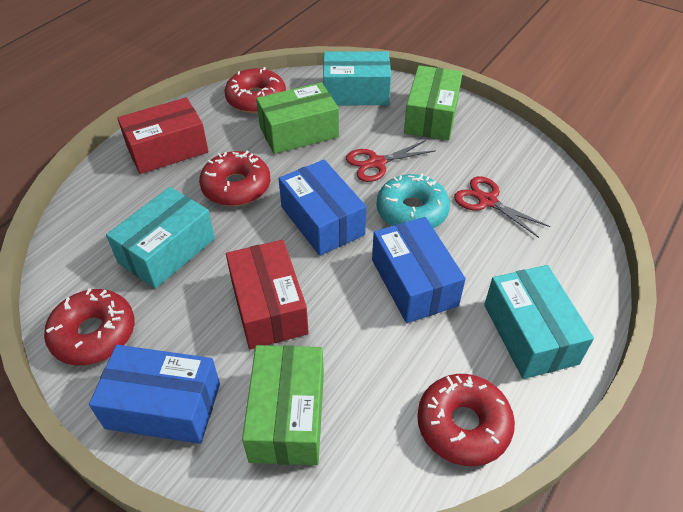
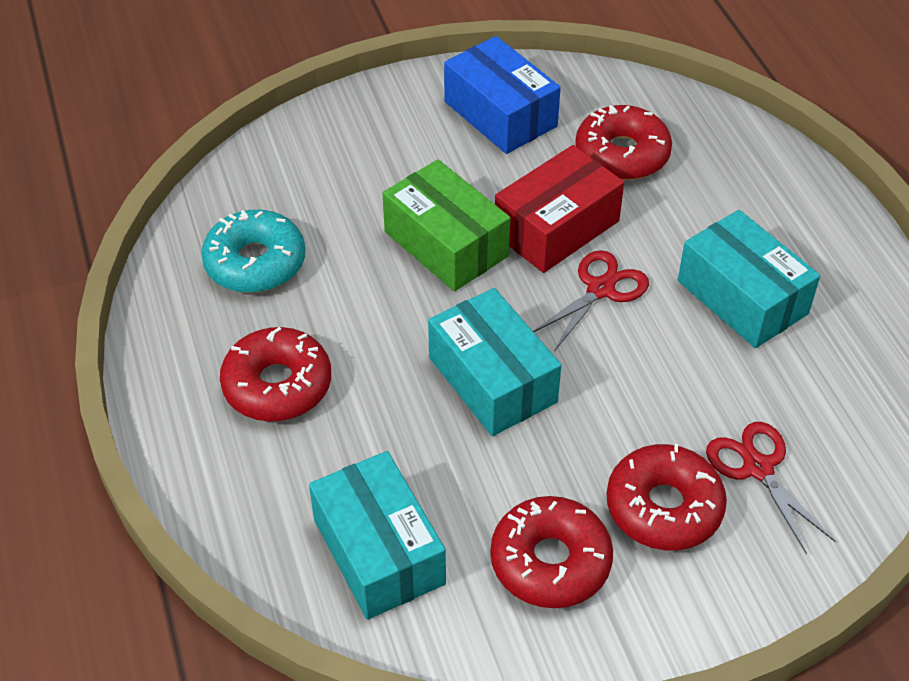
blue box: 3 -> 1
green box: 3 -> 1
red box: 2 -> 1

